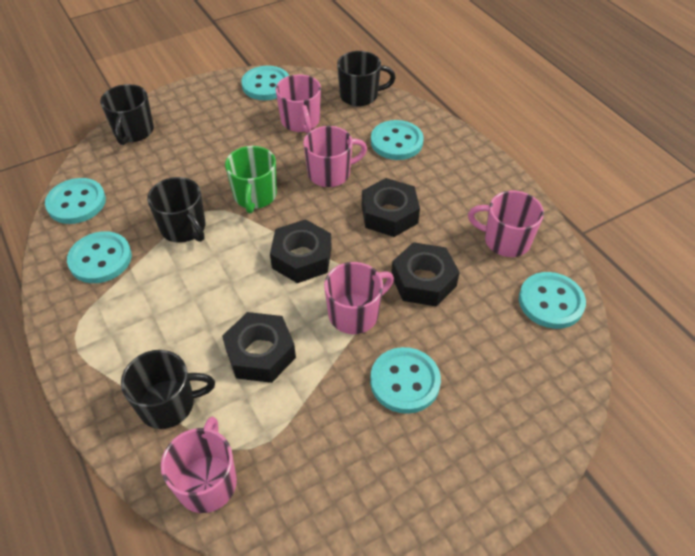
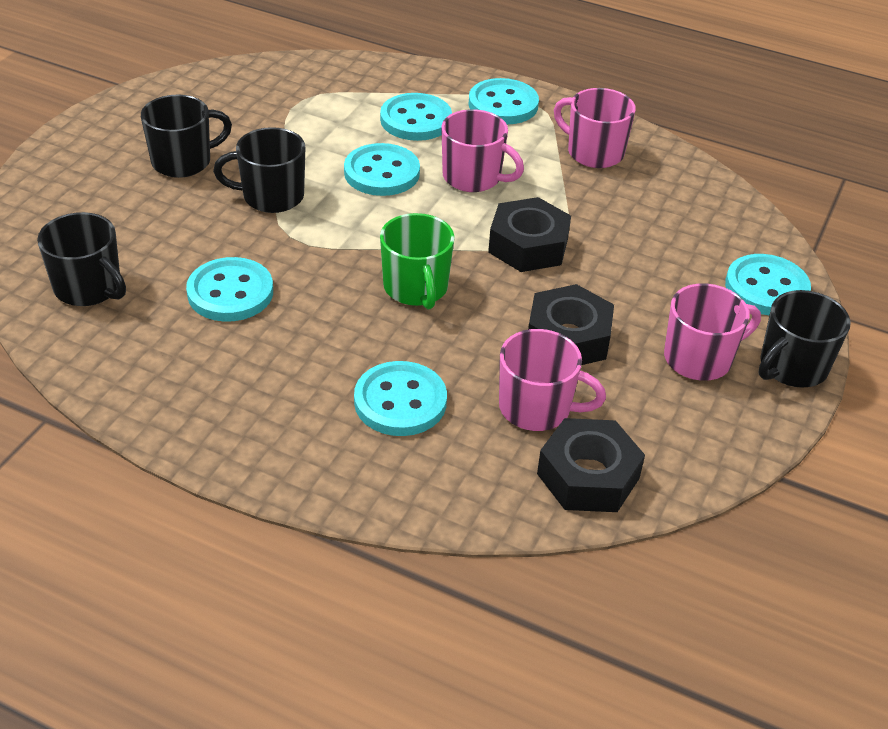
black nut: 4 -> 3
pink mug: 5 -> 4

